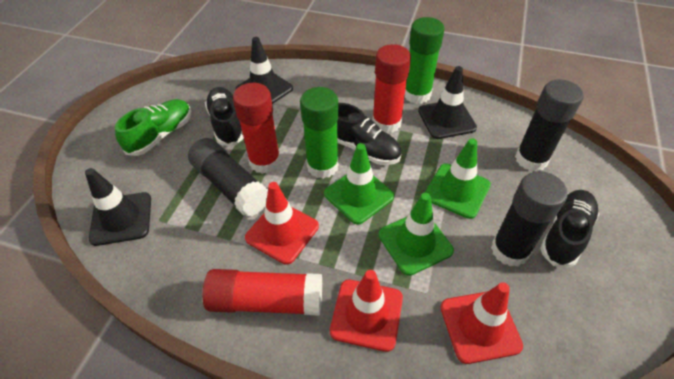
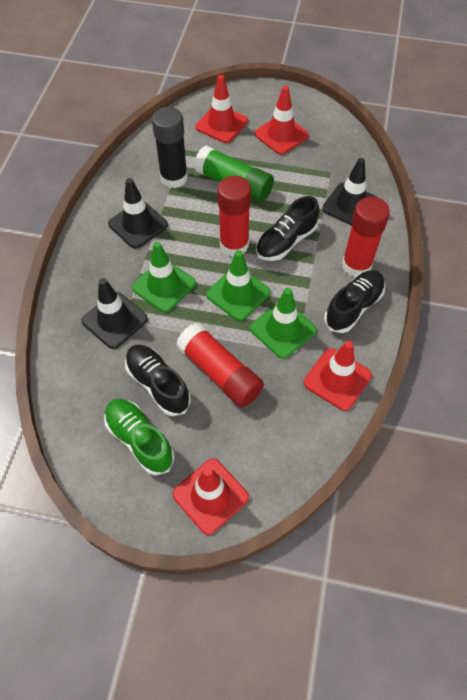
black glue stick: 3 -> 1
green glue stick: 2 -> 1
red traffic cone: 3 -> 4

